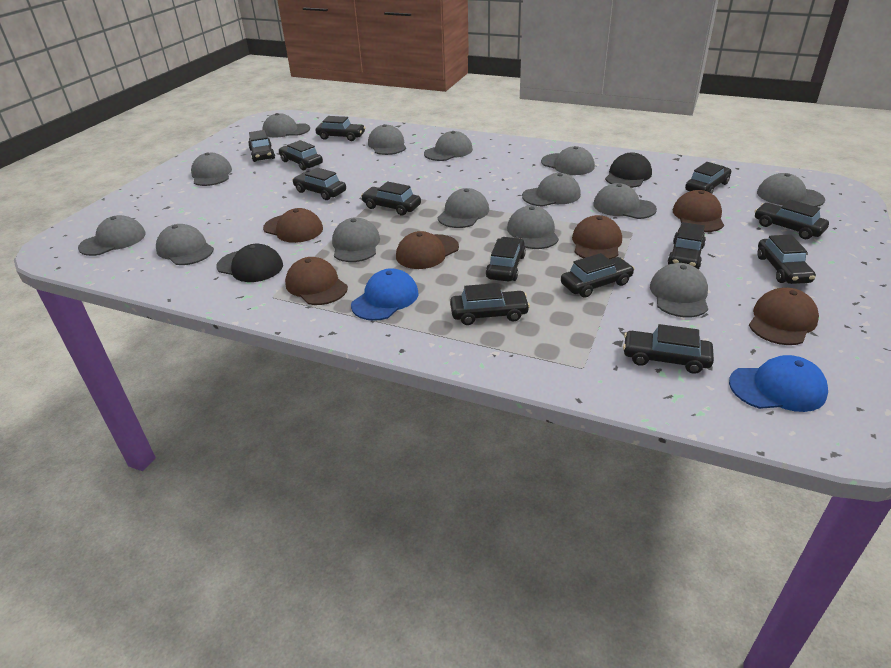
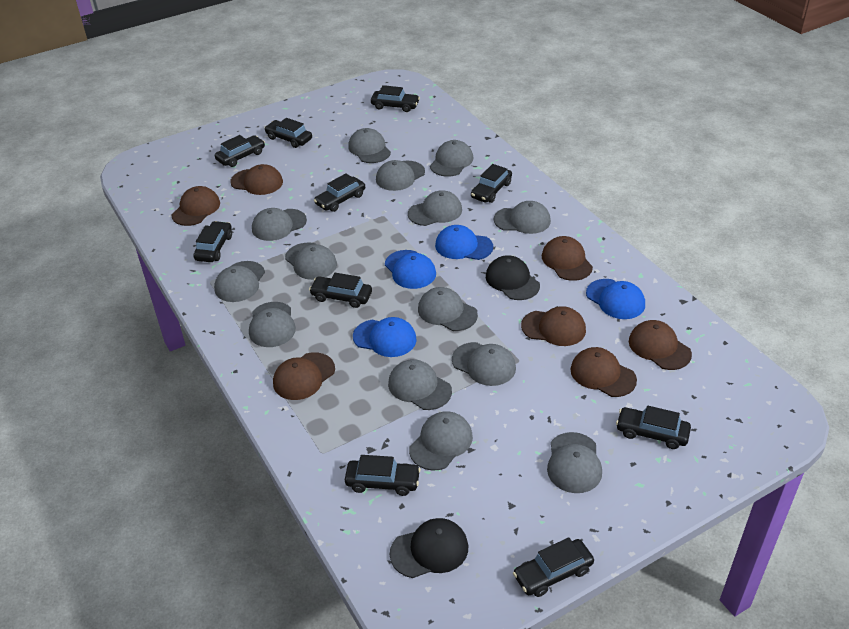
black car: 13 -> 10
blue cap: 2 -> 4
brown cap: 6 -> 7

